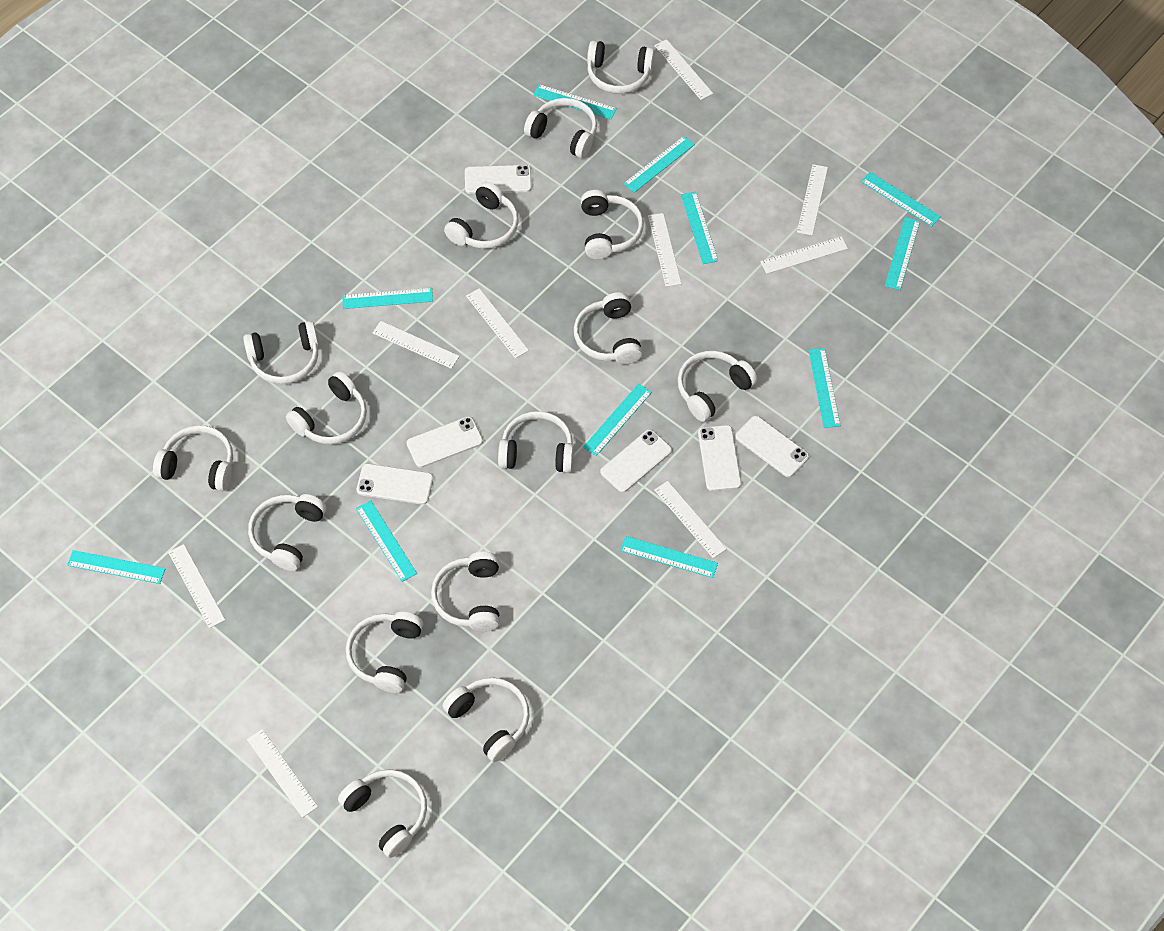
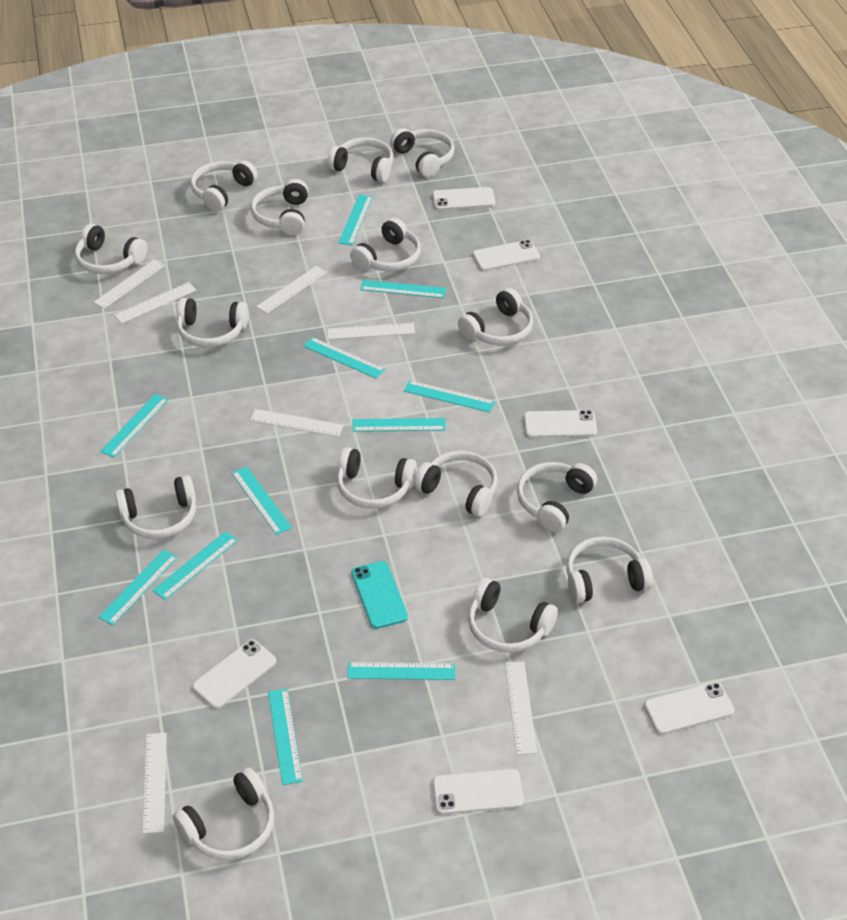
turquoise phone: 0 -> 1
white ruler: 9 -> 7

